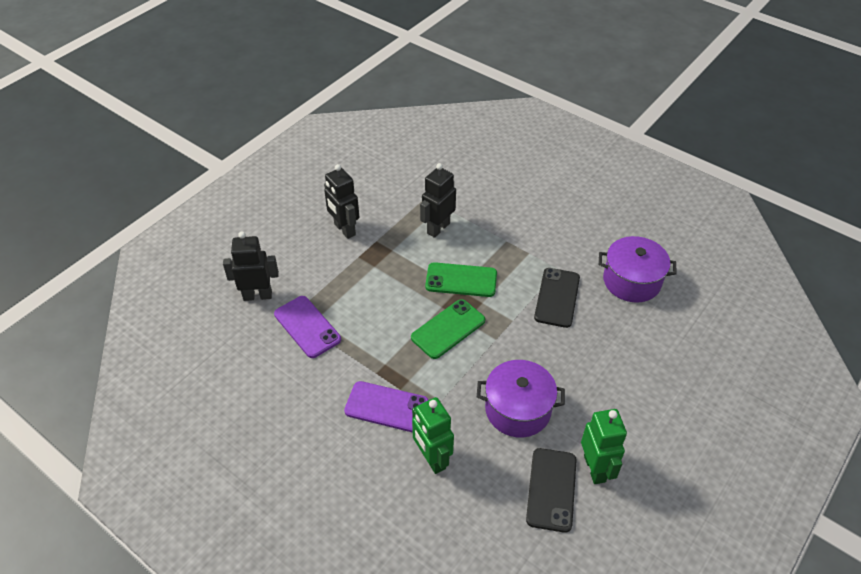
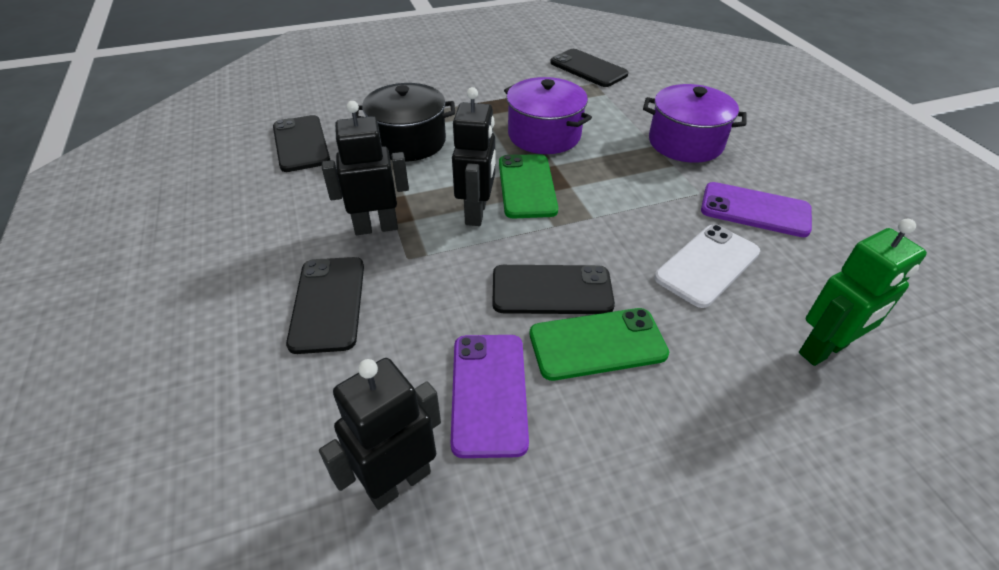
black phone: 2 -> 4
black pot: 0 -> 1
green robot: 2 -> 1
white phone: 0 -> 1

